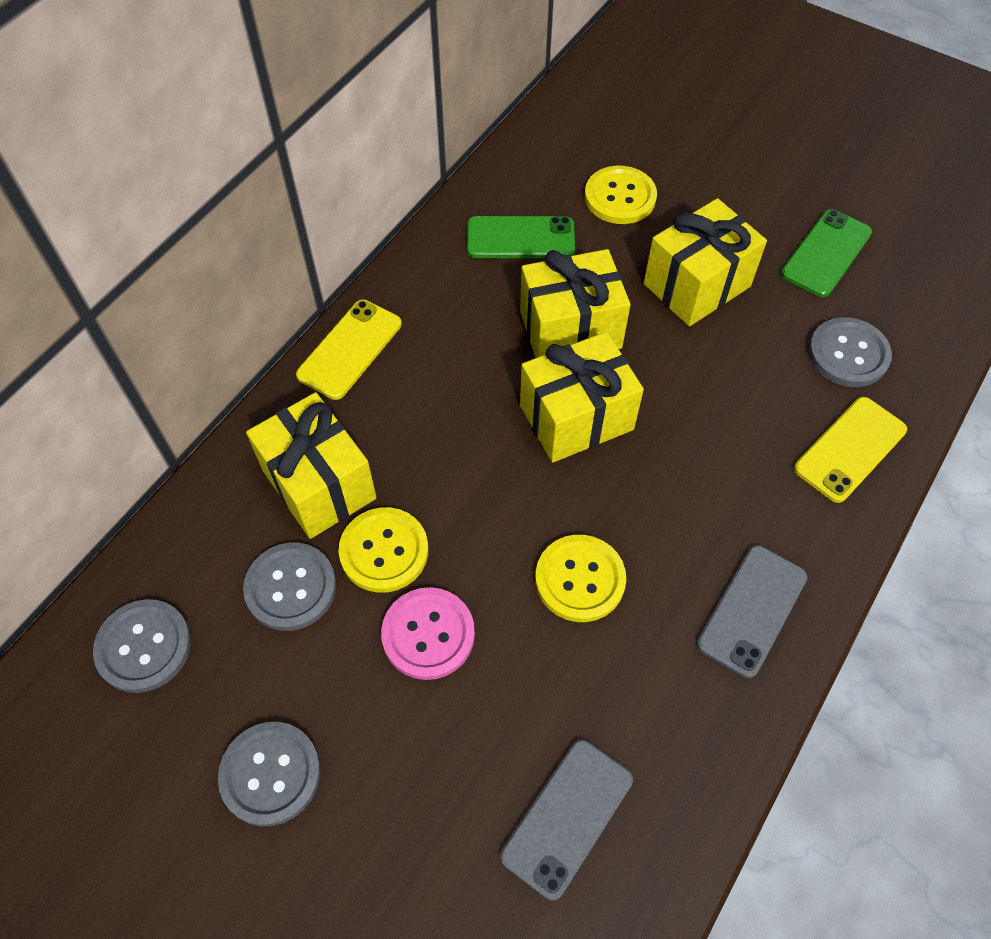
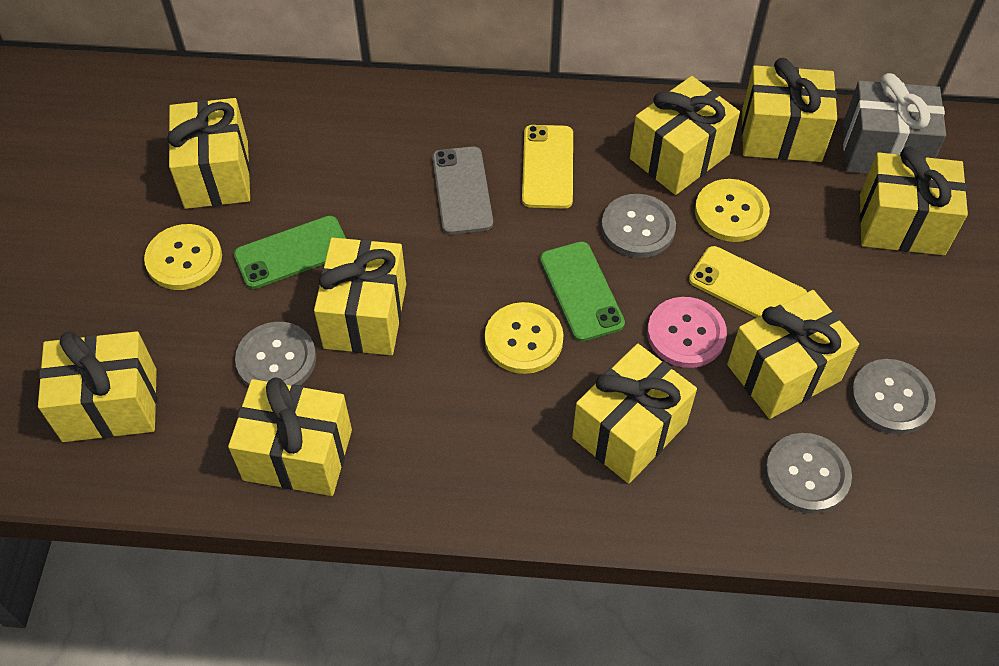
grey gift: 0 -> 1
grey phone: 2 -> 1
yellow gift: 4 -> 9

